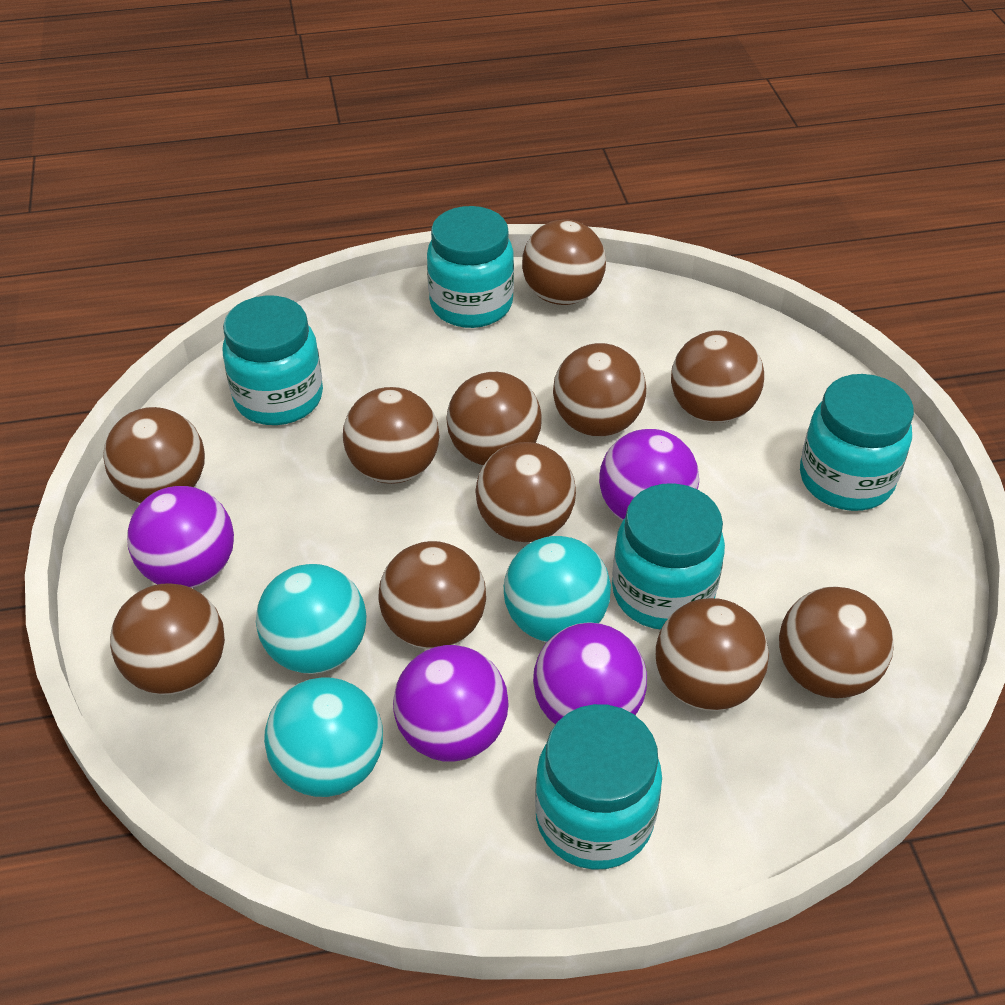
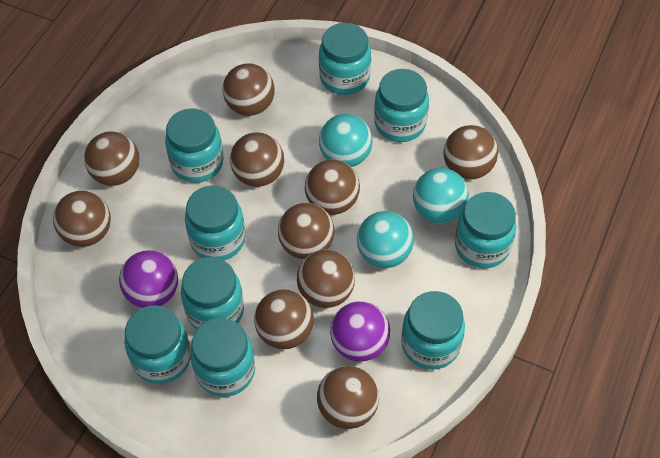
brown ball: 11 -> 10
purple ball: 4 -> 2
turquoise jar: 5 -> 9

